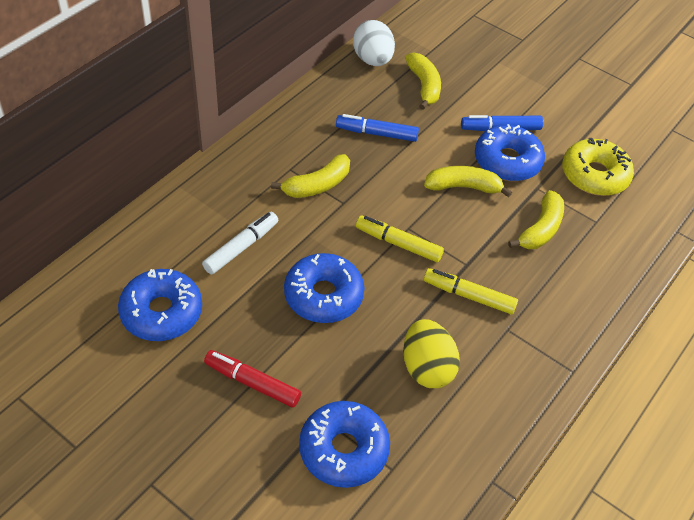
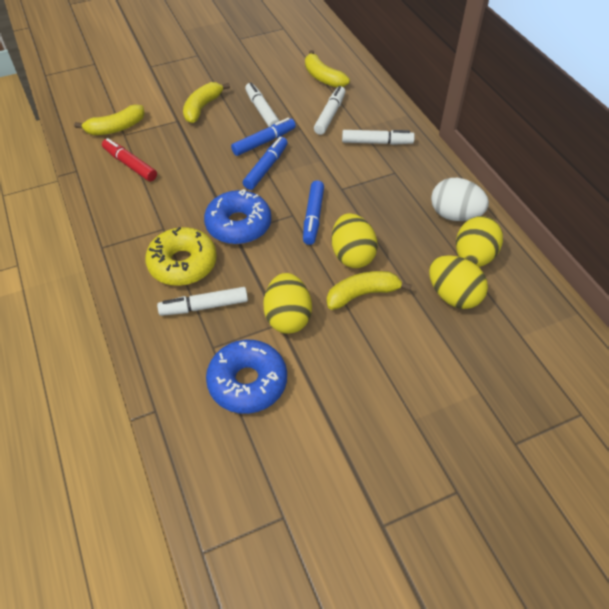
blue donut: 4 -> 2
blue marker: 2 -> 3
white marker: 1 -> 4
yellow egg: 1 -> 4
yellow marker: 2 -> 0

